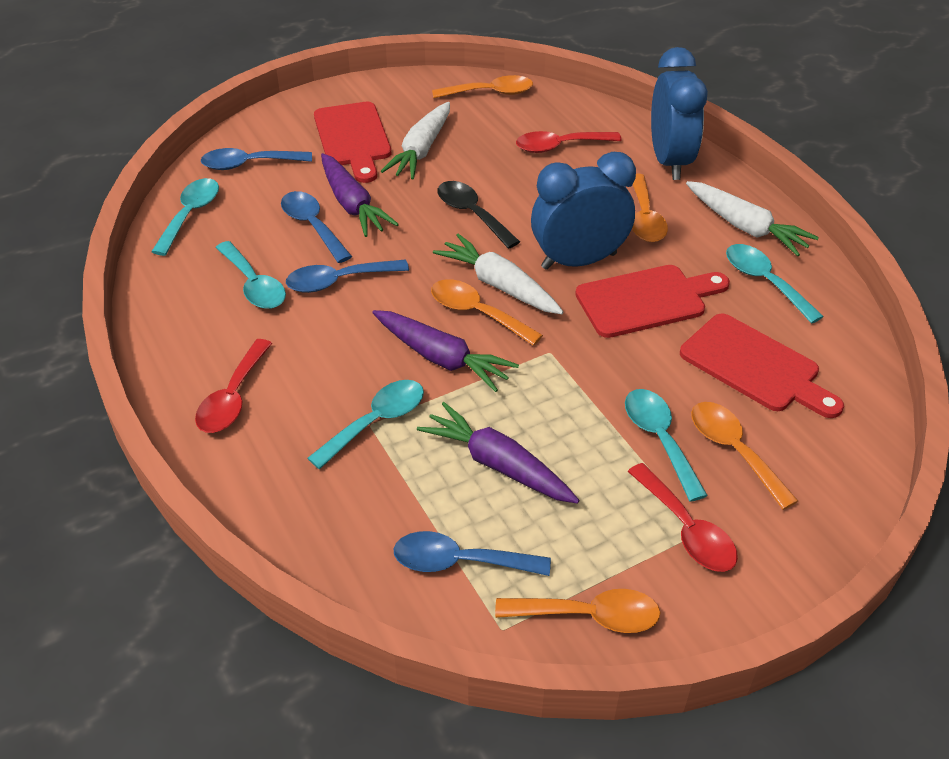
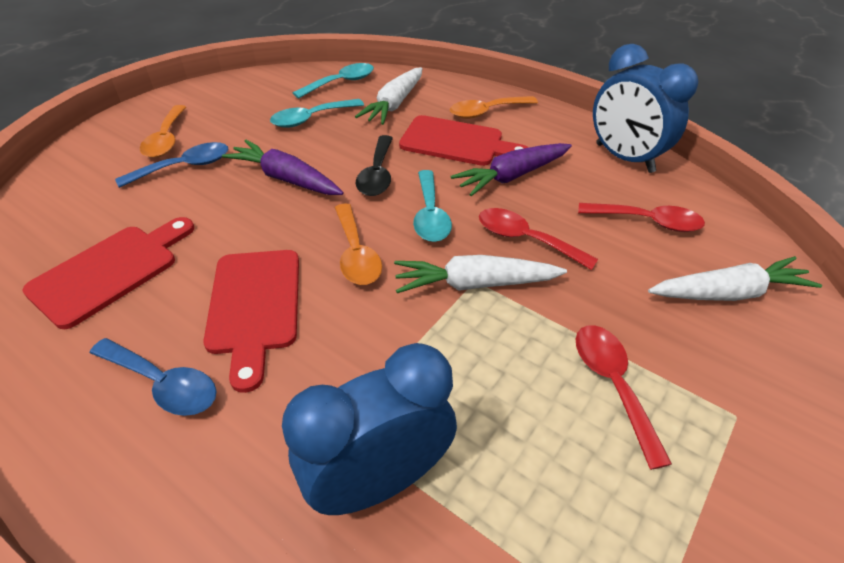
blue spoon: 4 -> 2
orange spoon: 5 -> 3
purple carrot: 3 -> 2
turquoise spoon: 5 -> 3

